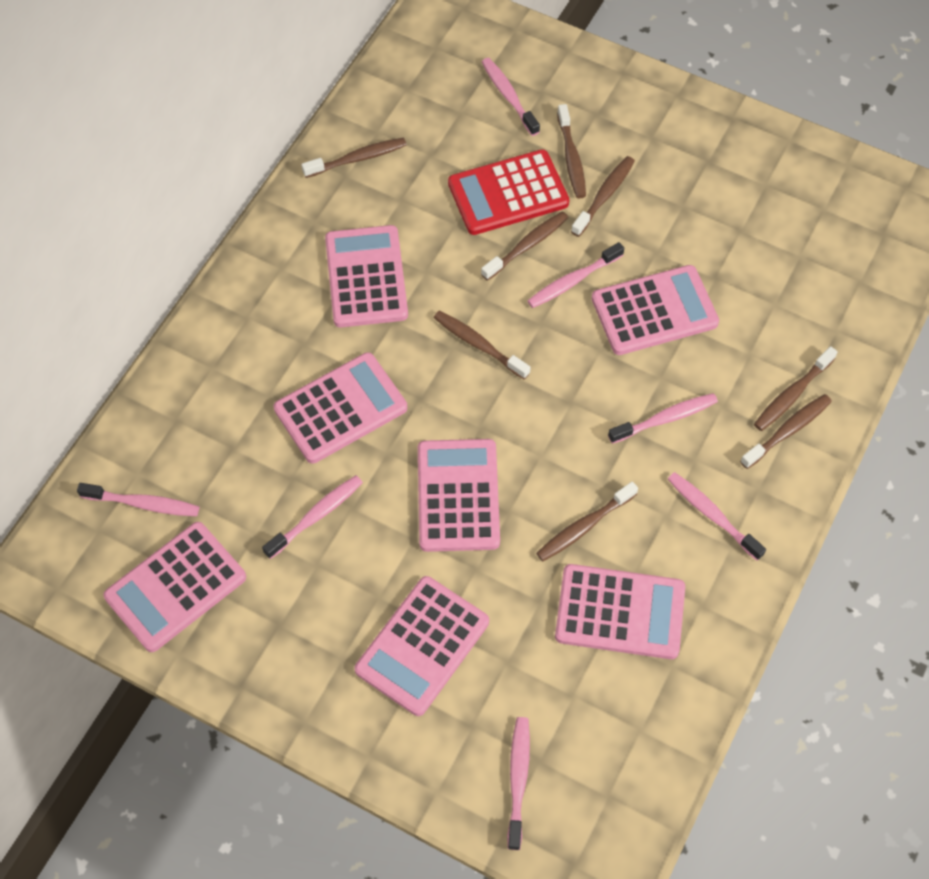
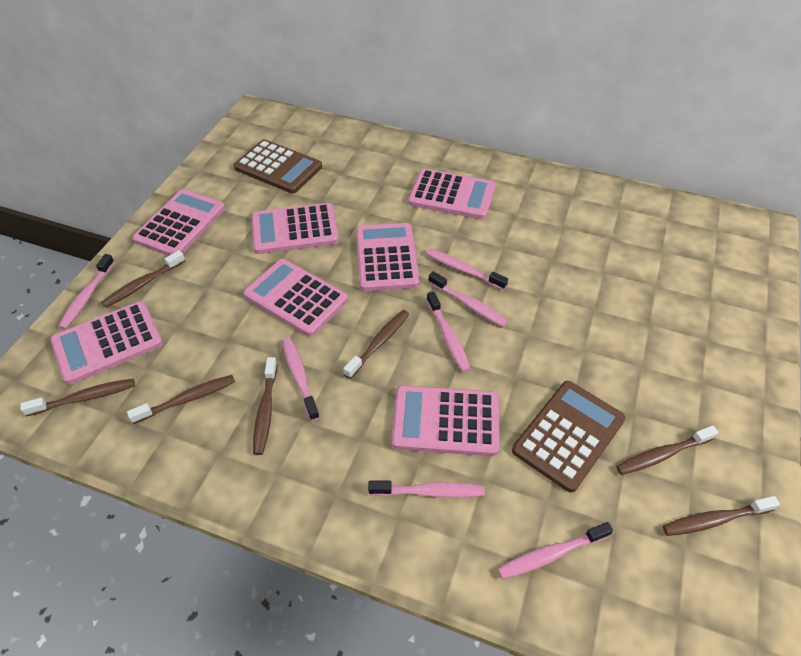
brown calculator: 0 -> 2
brown toothbrush: 8 -> 7
red calculator: 1 -> 0

